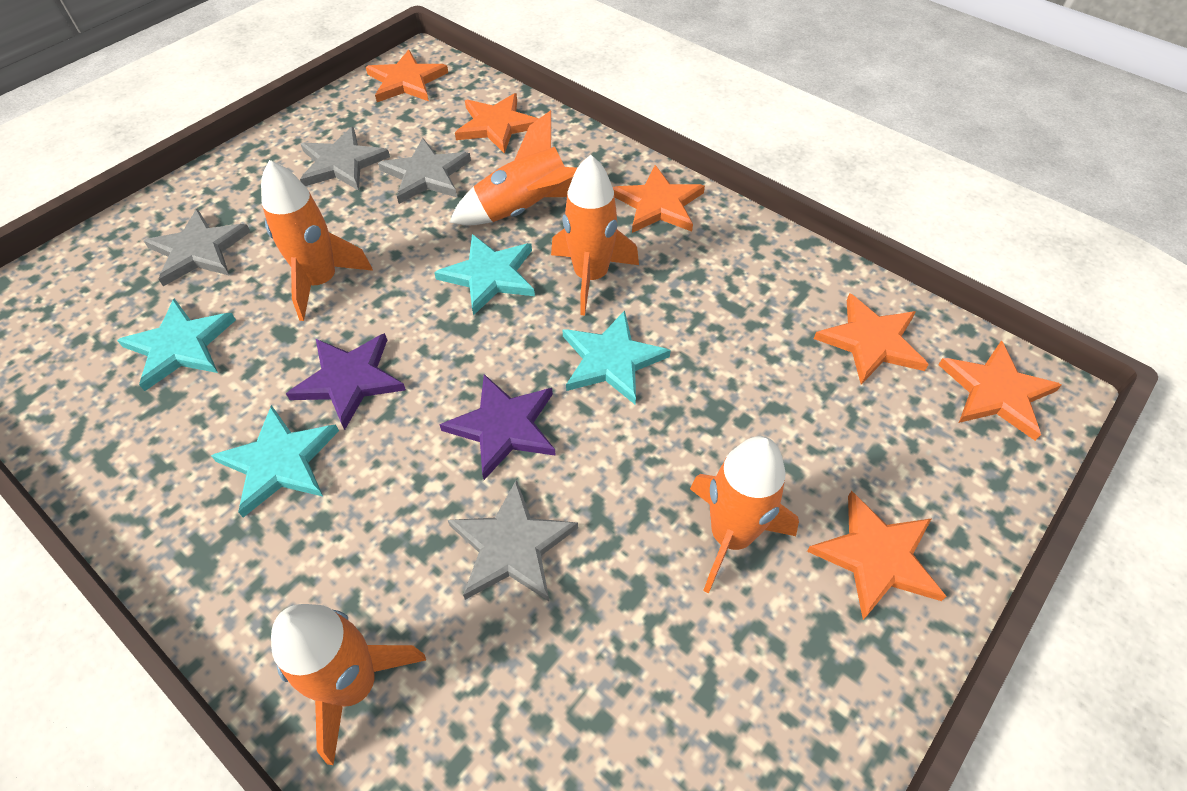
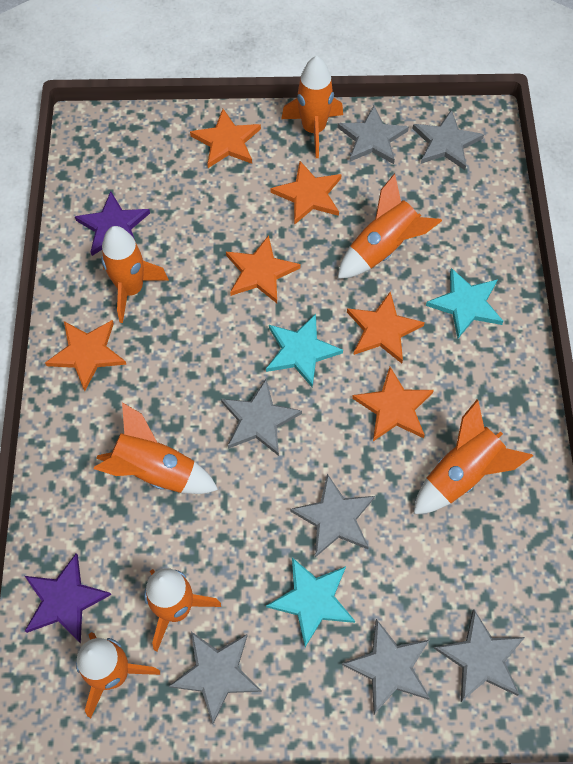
grey star: 4 -> 7
orange rocket: 5 -> 7
turquoise star: 4 -> 3

